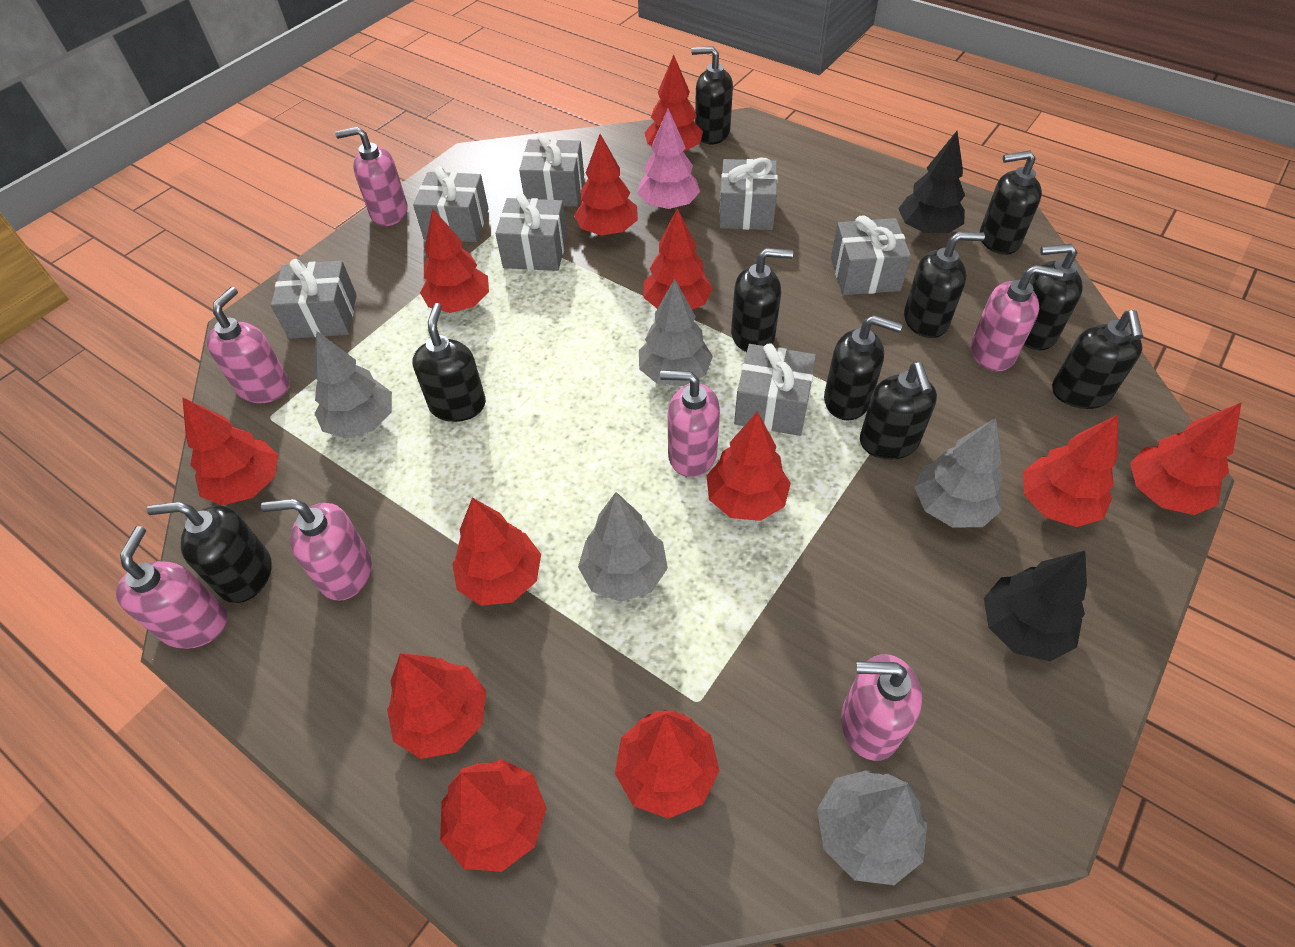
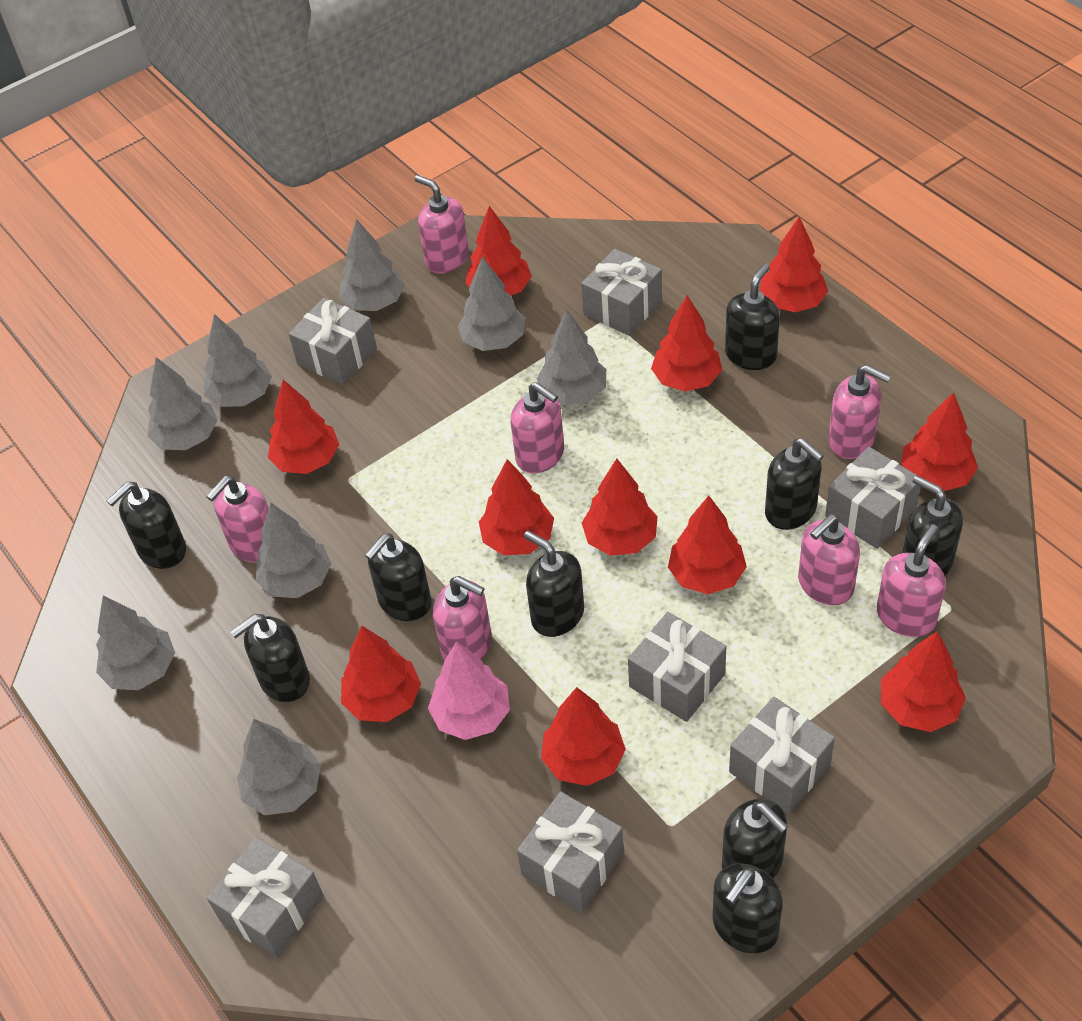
black soap dispenser: 10 -> 9
black tree: 2 -> 0
grey tree: 5 -> 8
red tree: 12 -> 11

